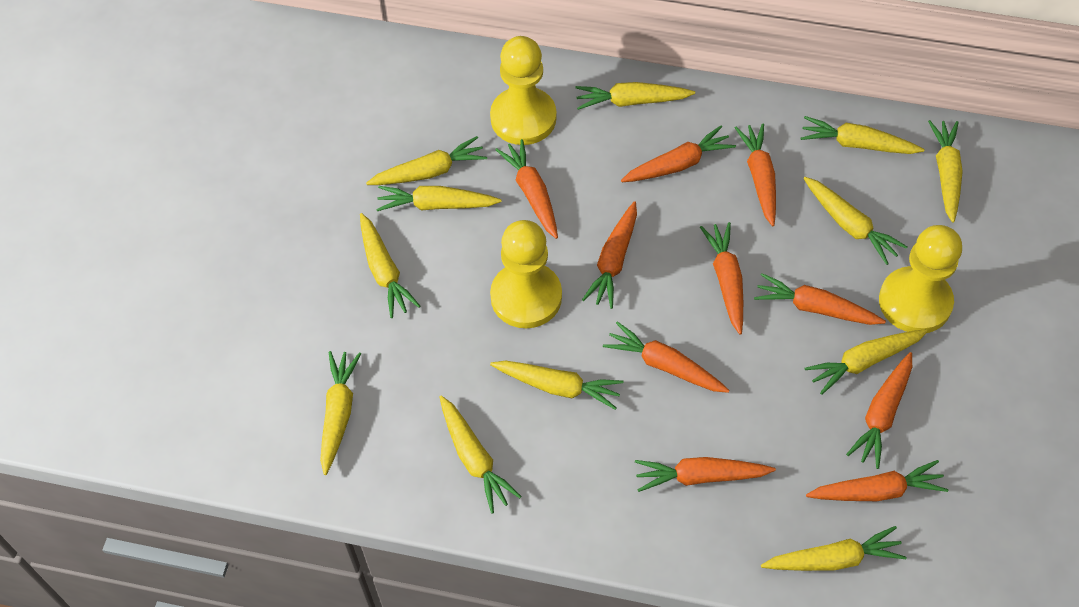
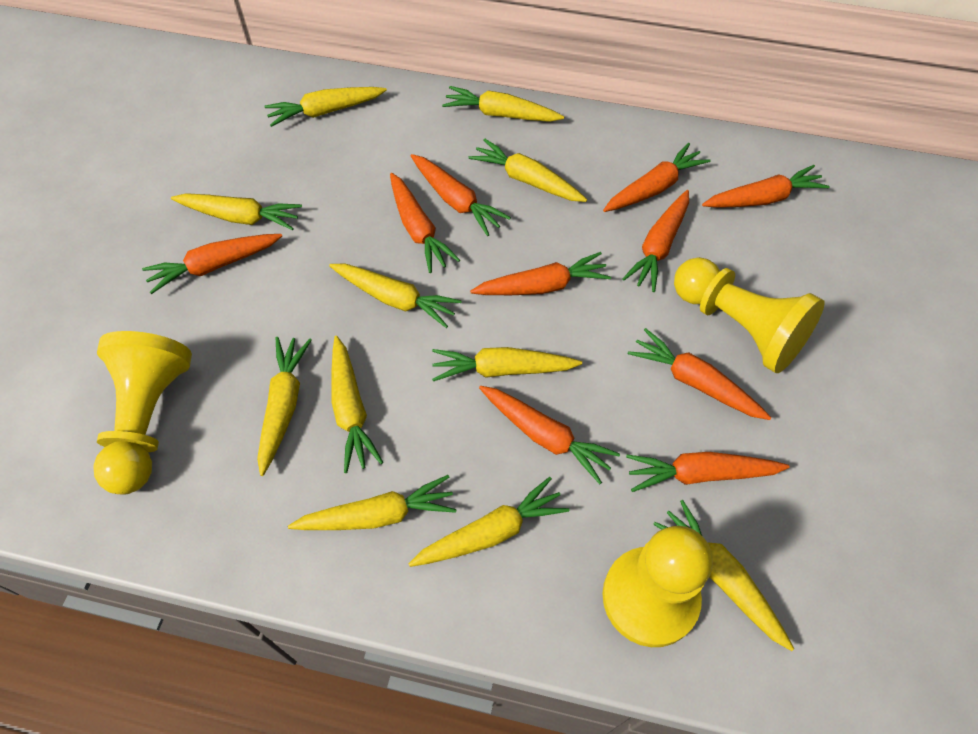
yellow carrot: 12 -> 11

